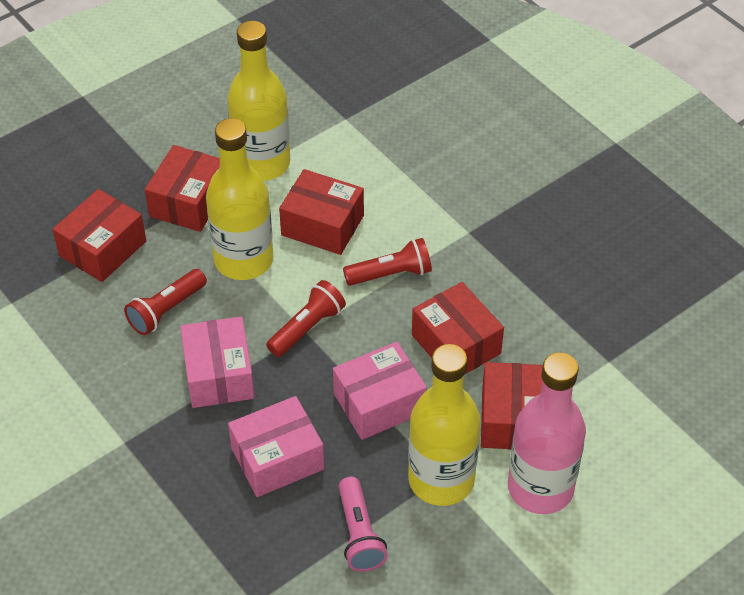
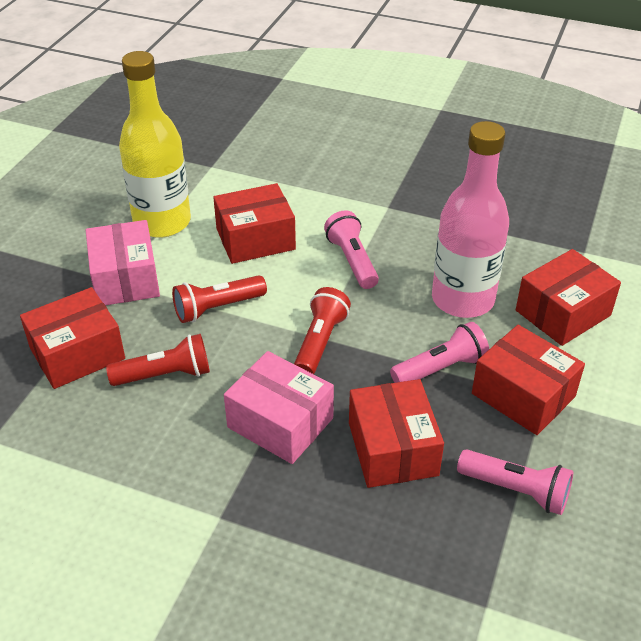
pink box: 3 -> 2
pink flashlight: 1 -> 3
yellow bottle: 3 -> 1

